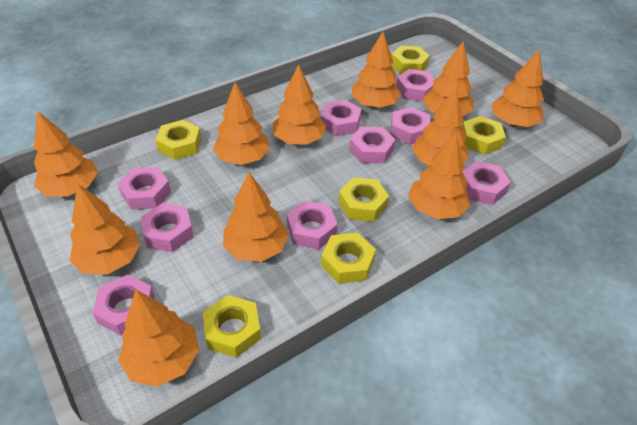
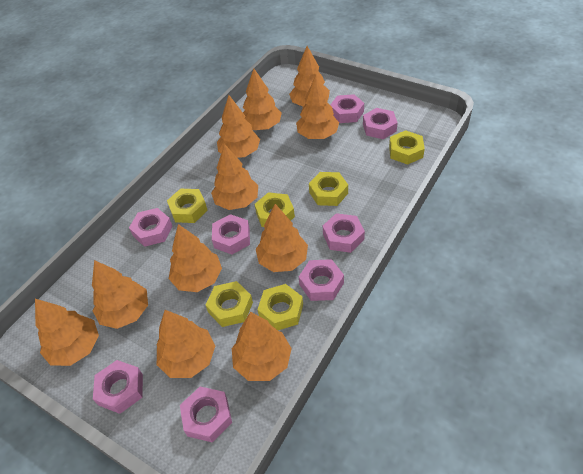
pink nut: 9 -> 8

